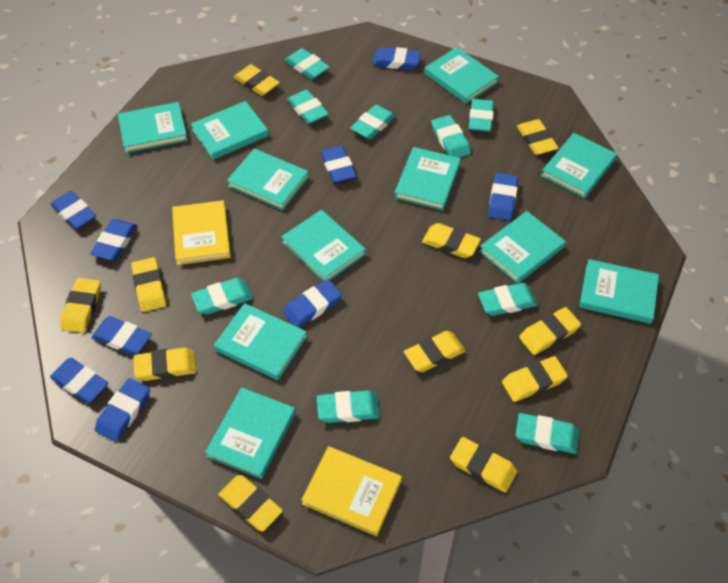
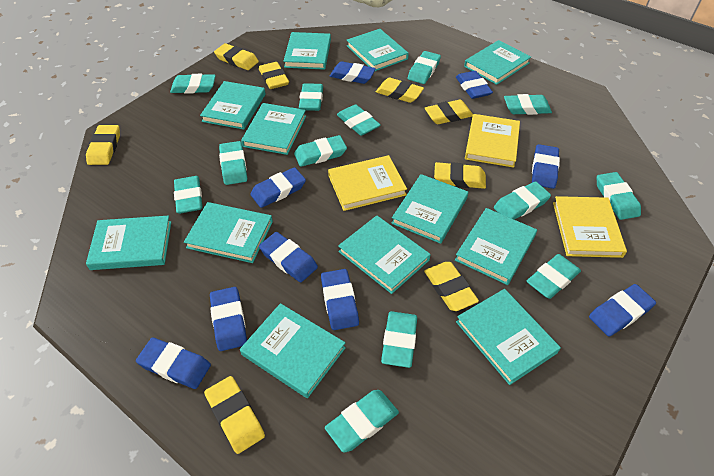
turquoise book: 11 -> 12
turquoise eraser: 9 -> 13
yellow book: 2 -> 3
yellow eraser: 11 -> 8

